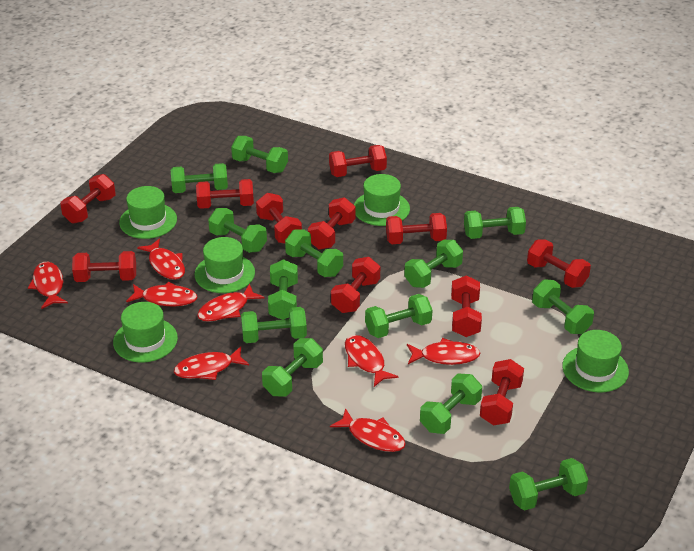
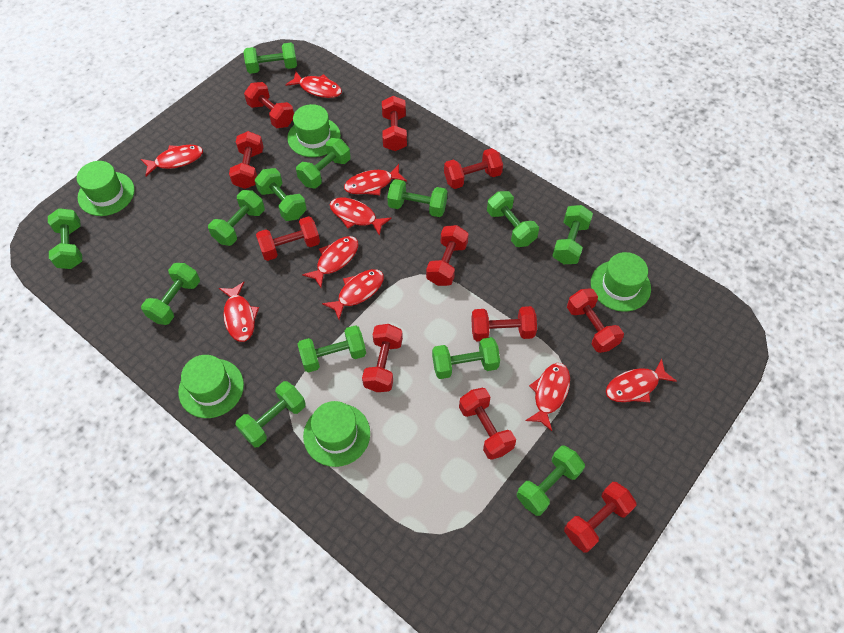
red fish: 8 -> 9

